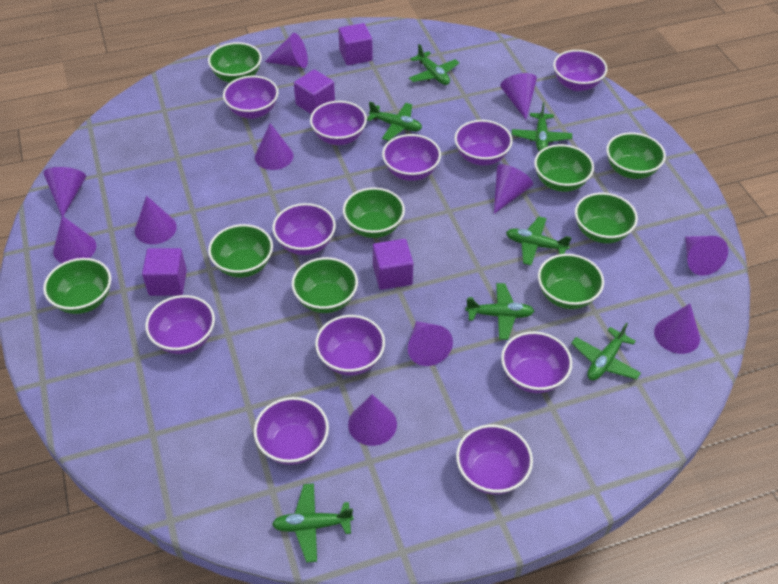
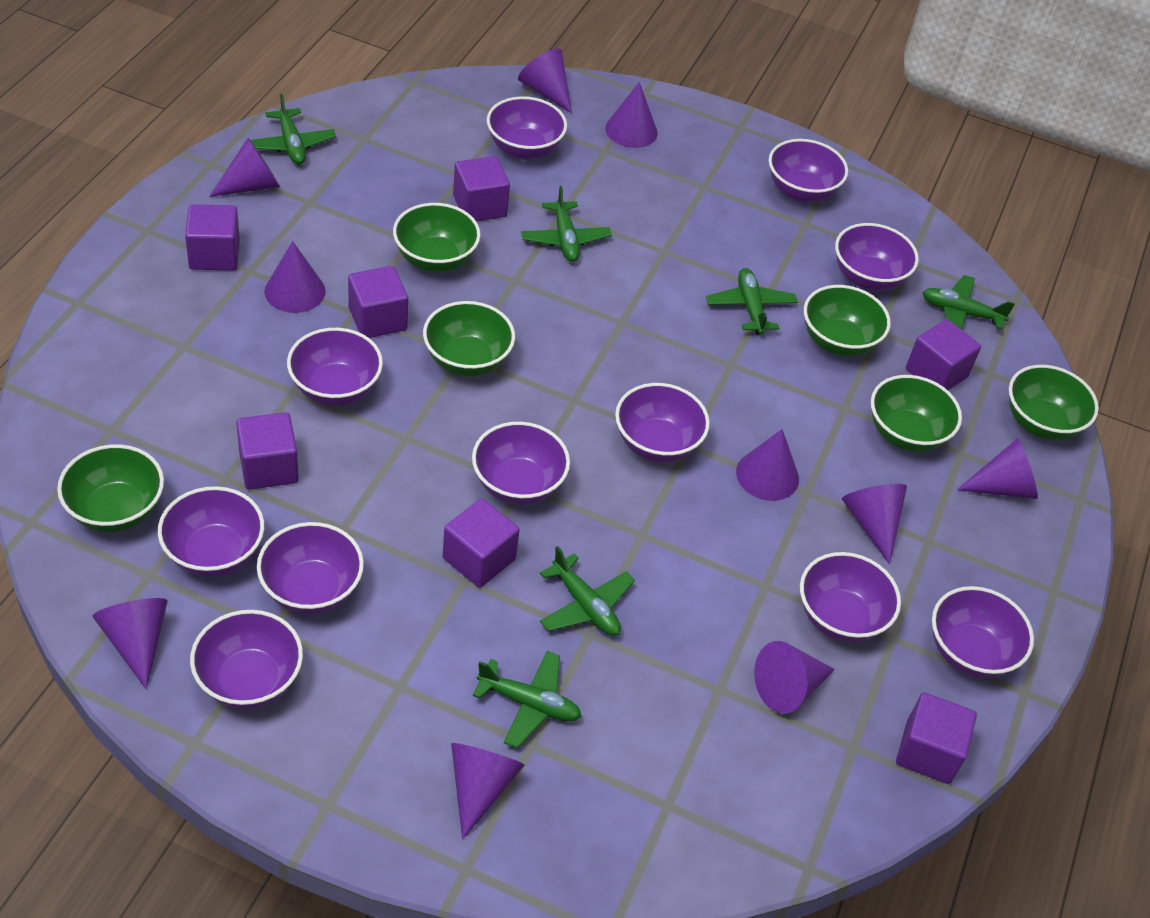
green bowl: 9 -> 6
green plane: 7 -> 6
purple cone: 11 -> 10
purple cube: 4 -> 7

